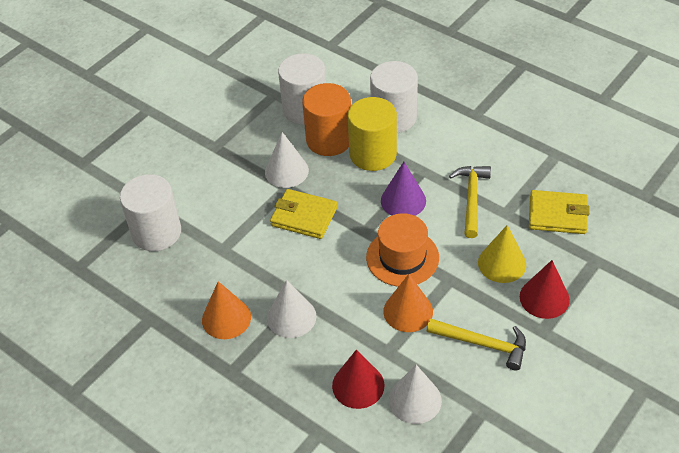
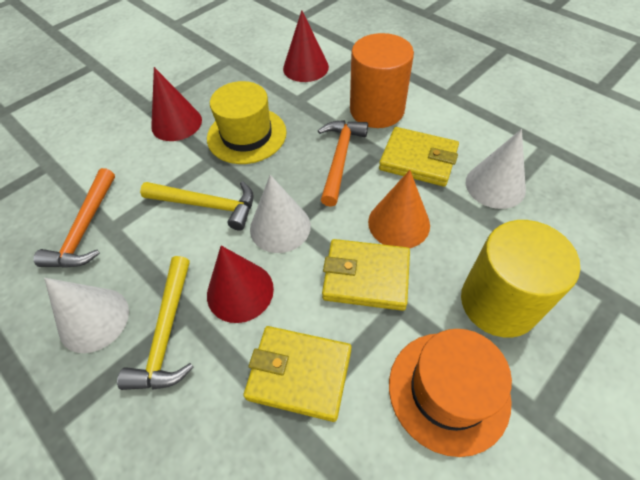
orange cone: 2 -> 1
orange hammer: 0 -> 2
purple cone: 1 -> 0
red cone: 2 -> 3
white cylinder: 3 -> 0
yellow cone: 1 -> 0
yellow hat: 0 -> 1
yellow wallet: 2 -> 3

